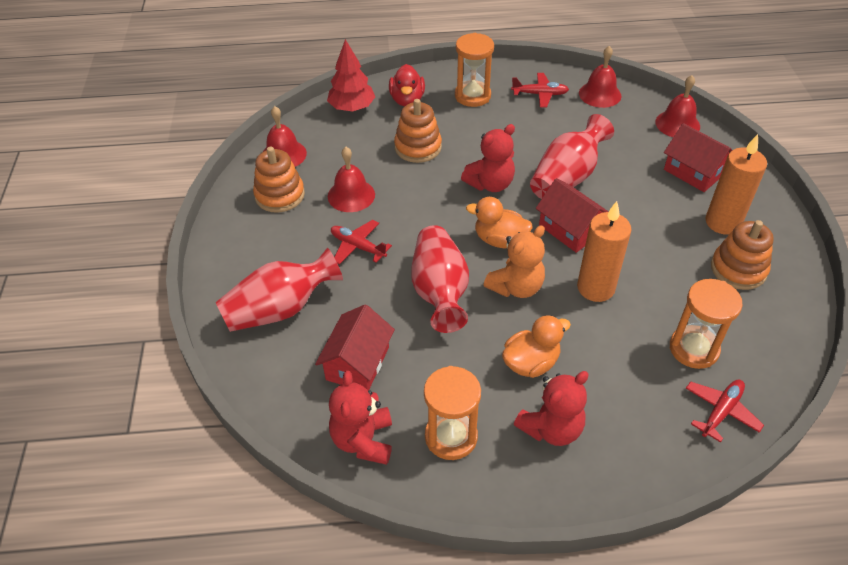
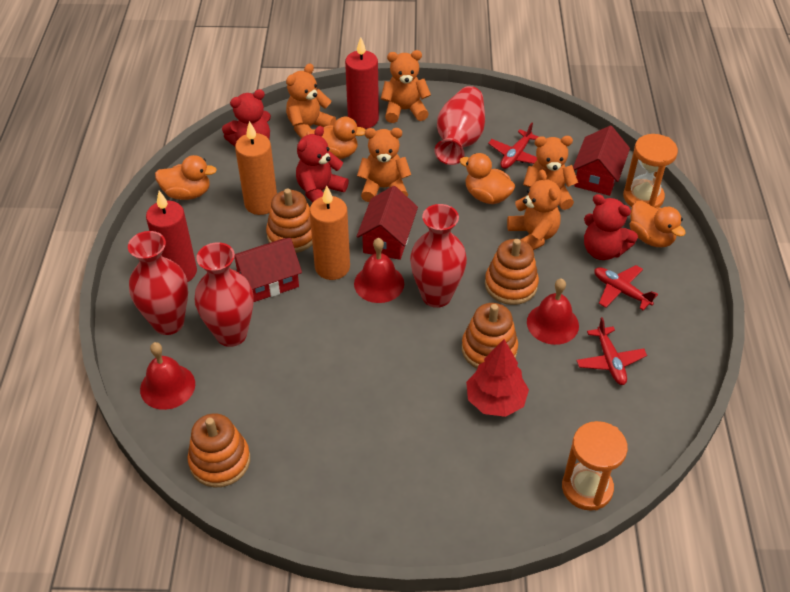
orange duck: 2 -> 4
orange hourglass: 3 -> 2
orange stacking toy: 3 -> 4
orange teddy bear: 1 -> 5
red bell: 4 -> 3
red candle: 0 -> 2
red duck: 1 -> 0
red vase: 3 -> 4

